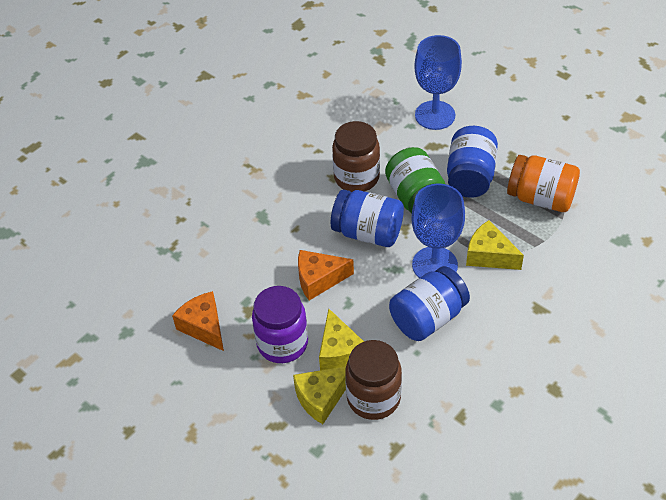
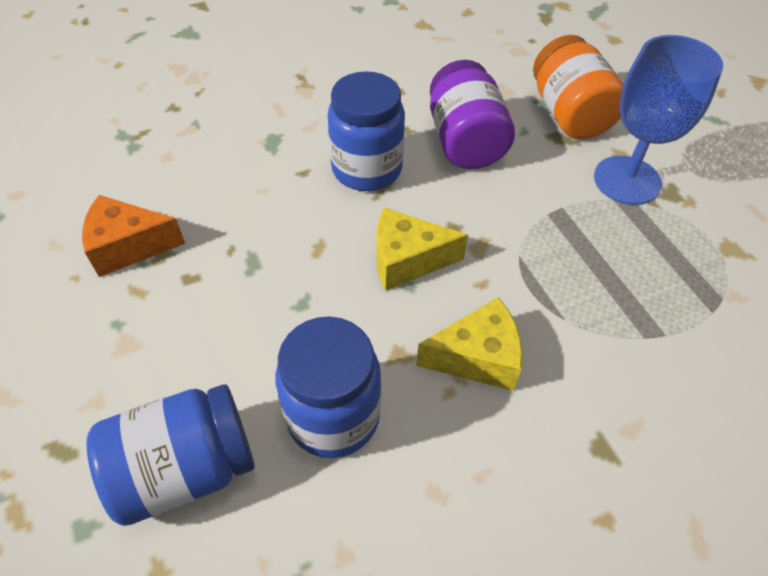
blue goblet: 2 -> 1
brown jar: 2 -> 0
green jar: 1 -> 0
orange cheese: 2 -> 1
yellow cheese: 3 -> 2

